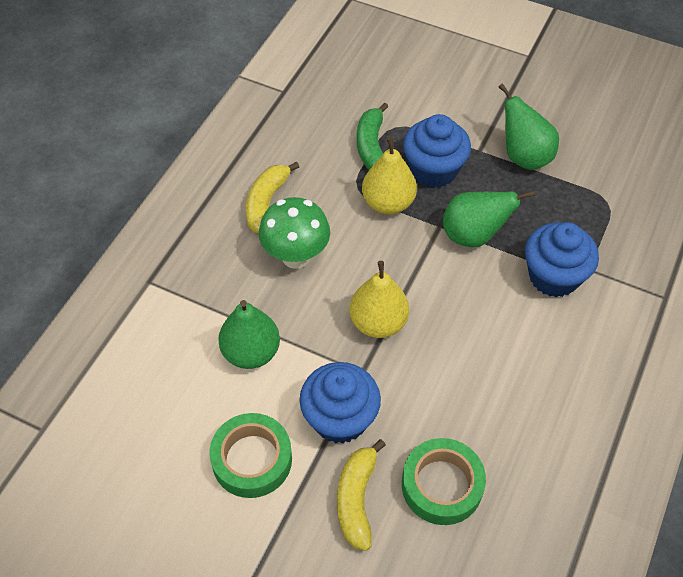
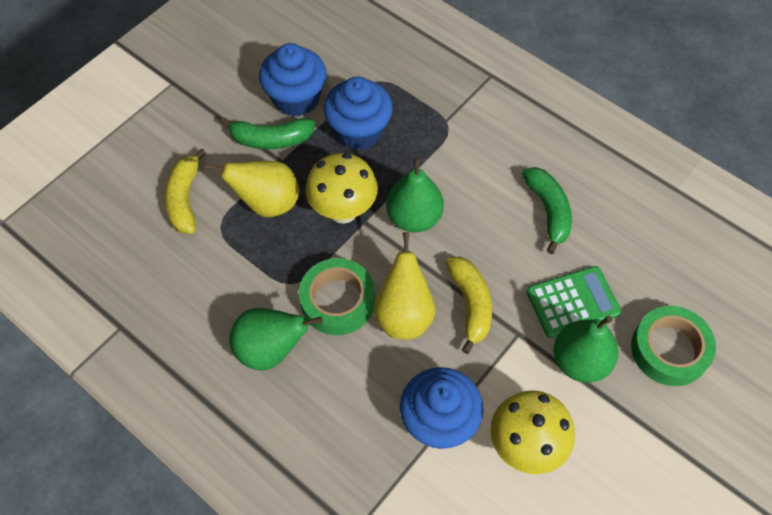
green banana: 1 -> 2
green calculator: 0 -> 1
green mushroom: 1 -> 0
yellow mushroom: 0 -> 2

